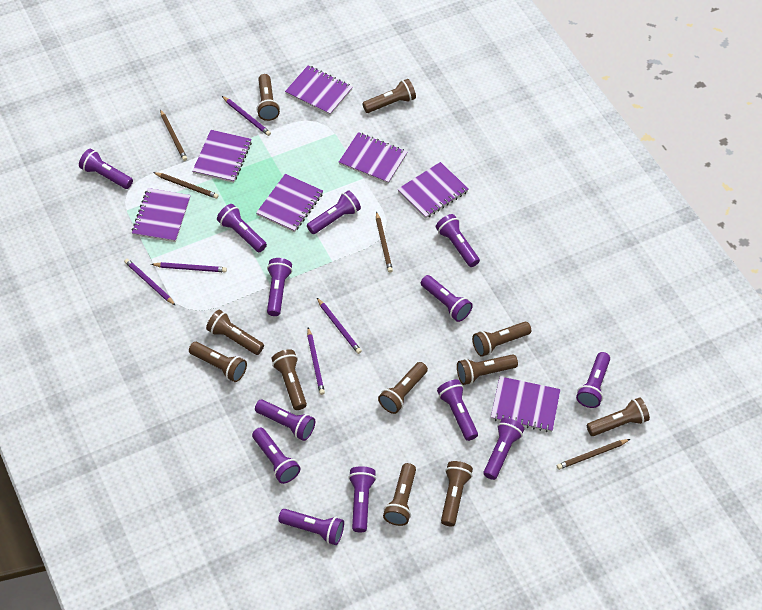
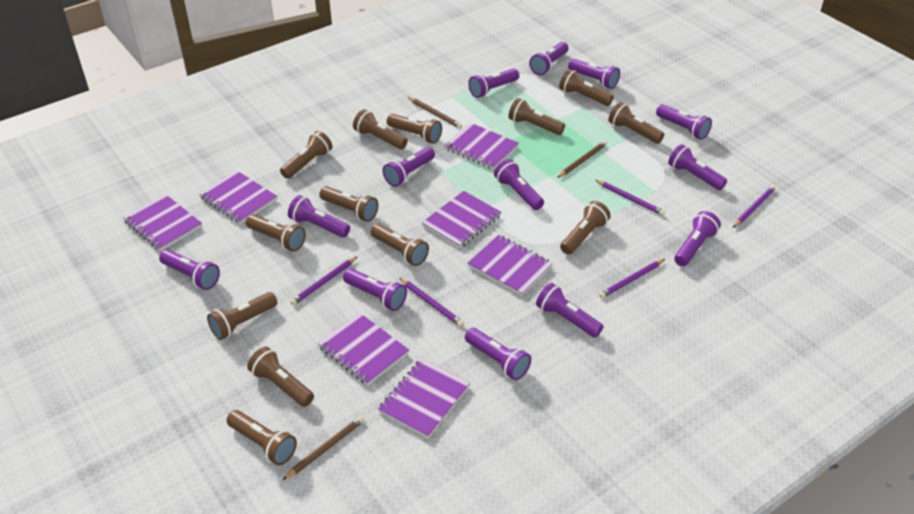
brown flashlight: 11 -> 13
brown pencil: 4 -> 3

